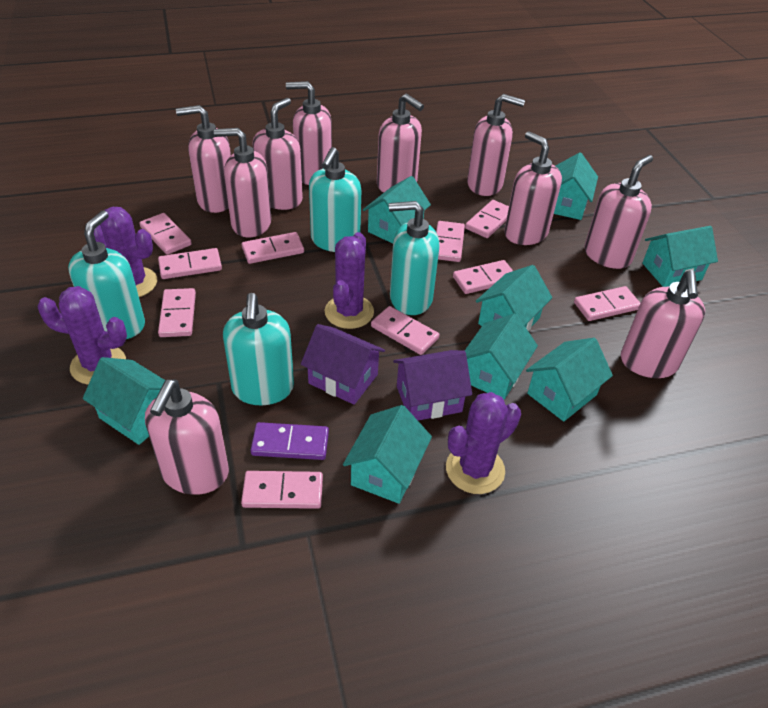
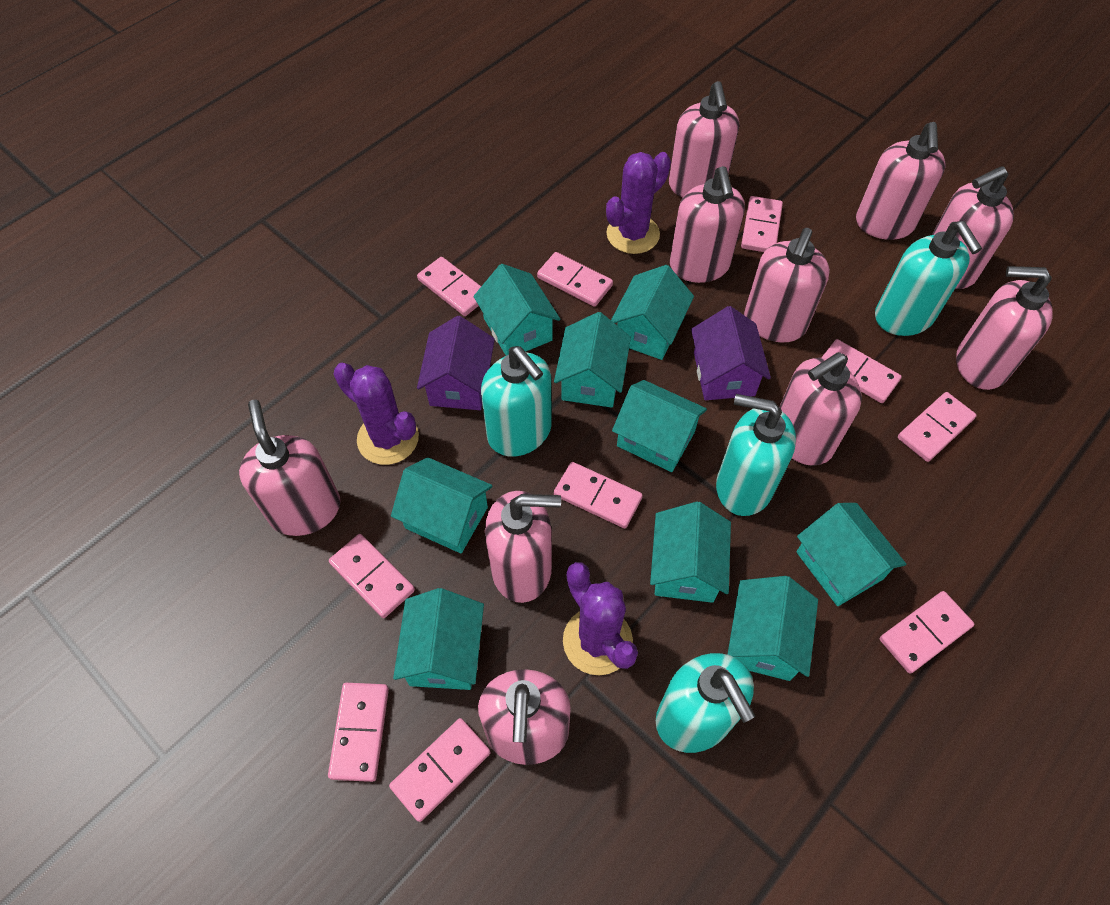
purple cactus: 4 -> 3
purple domino: 1 -> 0
turquoise house: 8 -> 9

